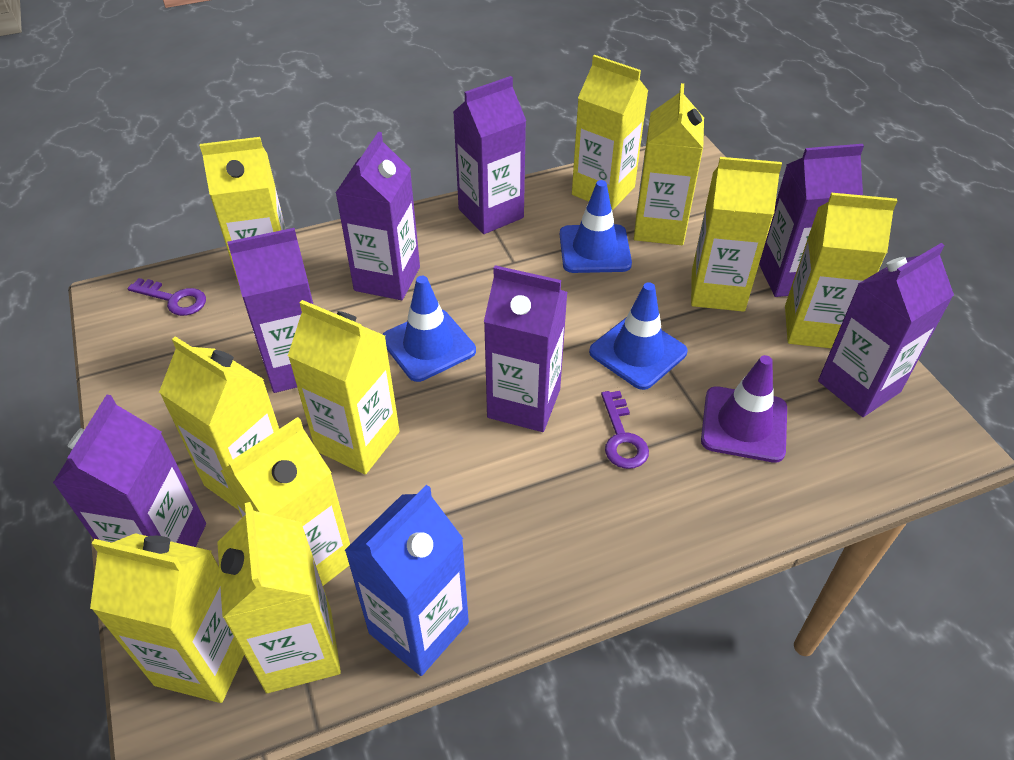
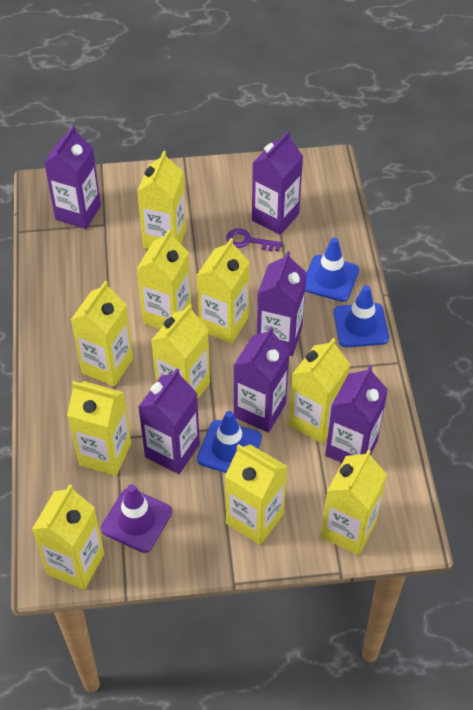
blue carton: 1 -> 0
purple carton: 7 -> 6
purple key: 2 -> 1

